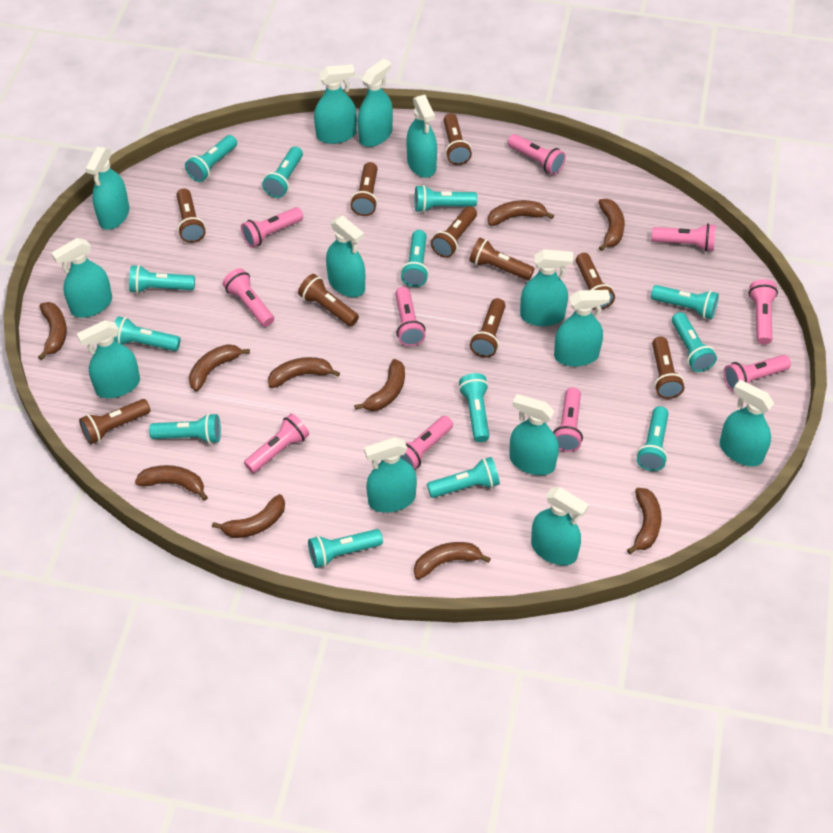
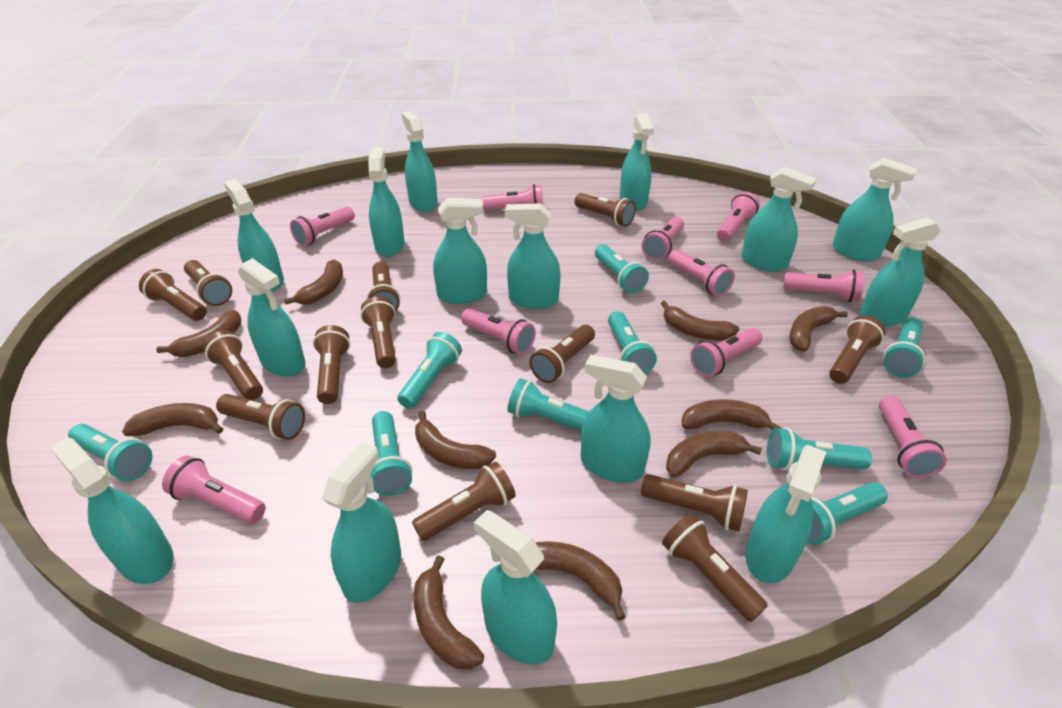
brown flashlight: 10 -> 13
turquoise flashlight: 13 -> 9
turquoise spray bottle: 13 -> 15

